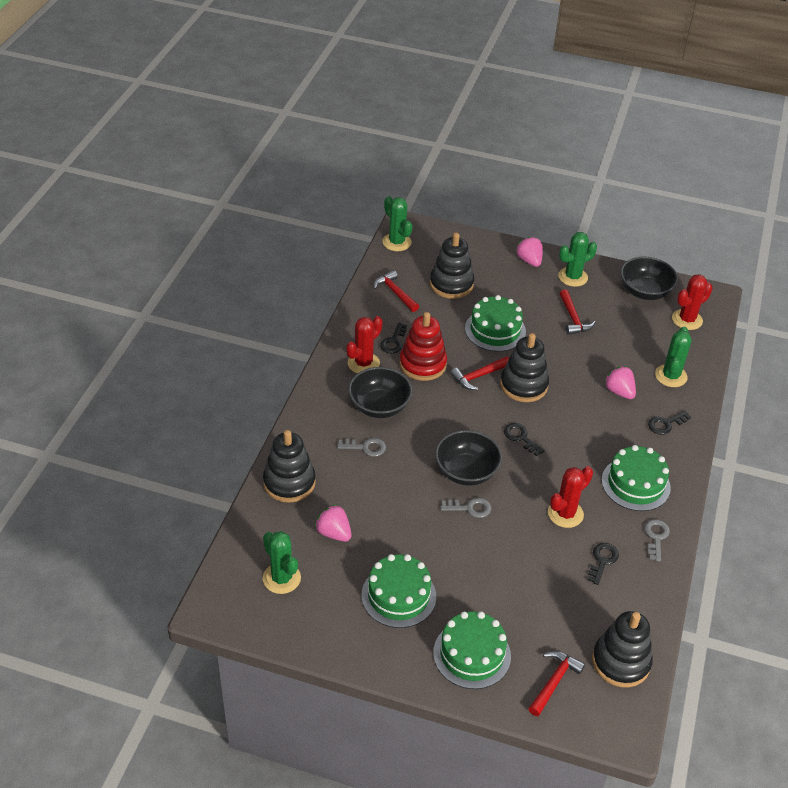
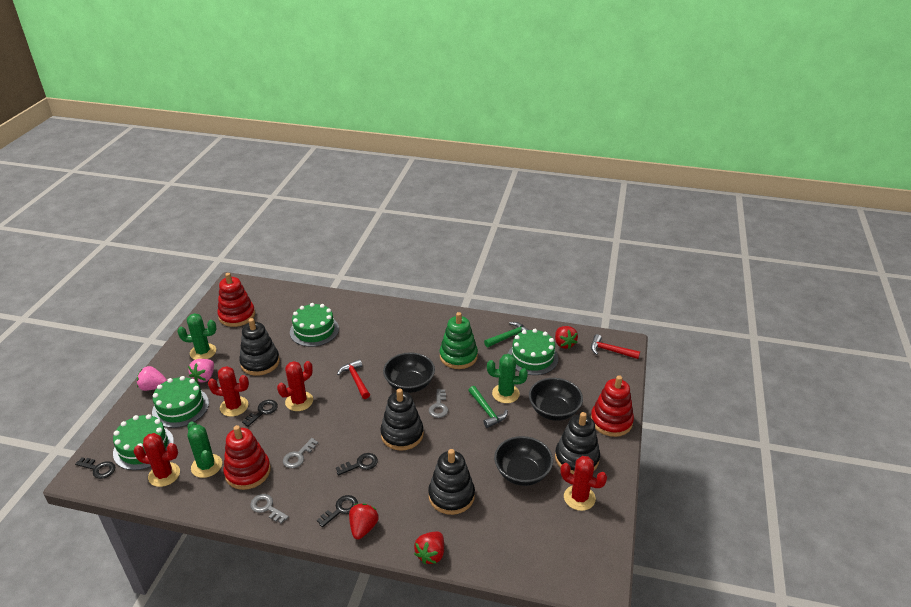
green cactus: 4 -> 3
green hammer: 0 -> 2
green stacking toy: 0 -> 1
pink strawberry: 3 -> 2
red cactus: 3 -> 4
red hammer: 4 -> 2
red stacking toy: 1 -> 3
red strawberry: 0 -> 3

